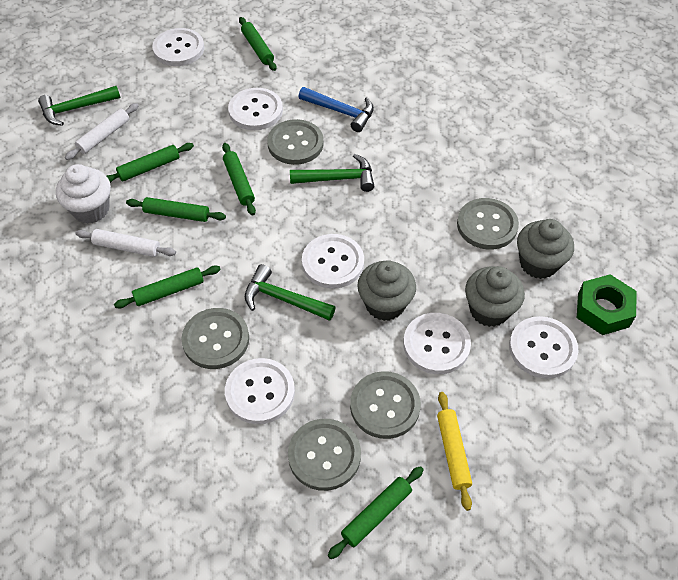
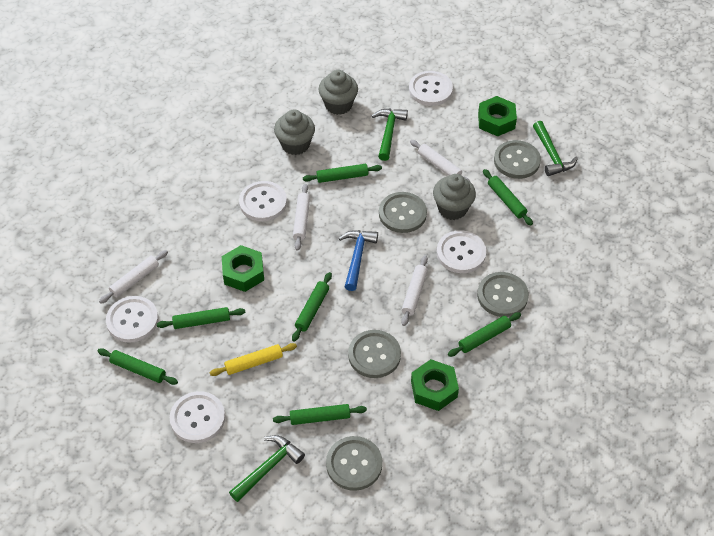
green nut: 1 -> 3
green rolling pin: 6 -> 7
white button: 6 -> 5
white cupcake: 1 -> 0
white rolling pin: 2 -> 4

